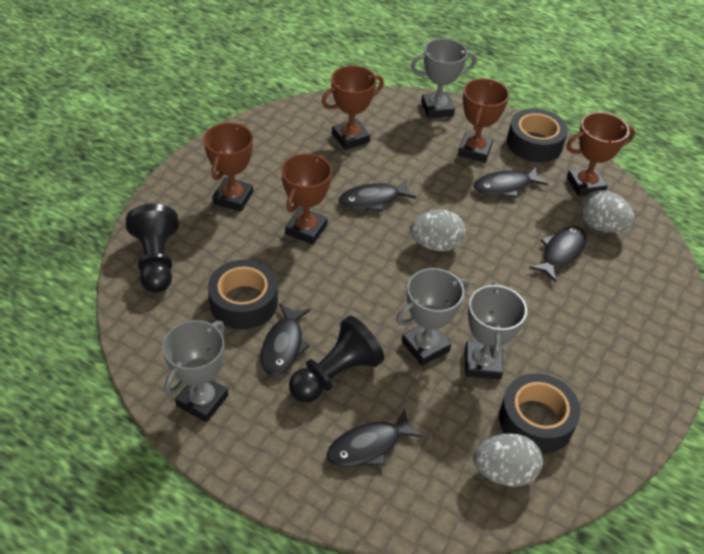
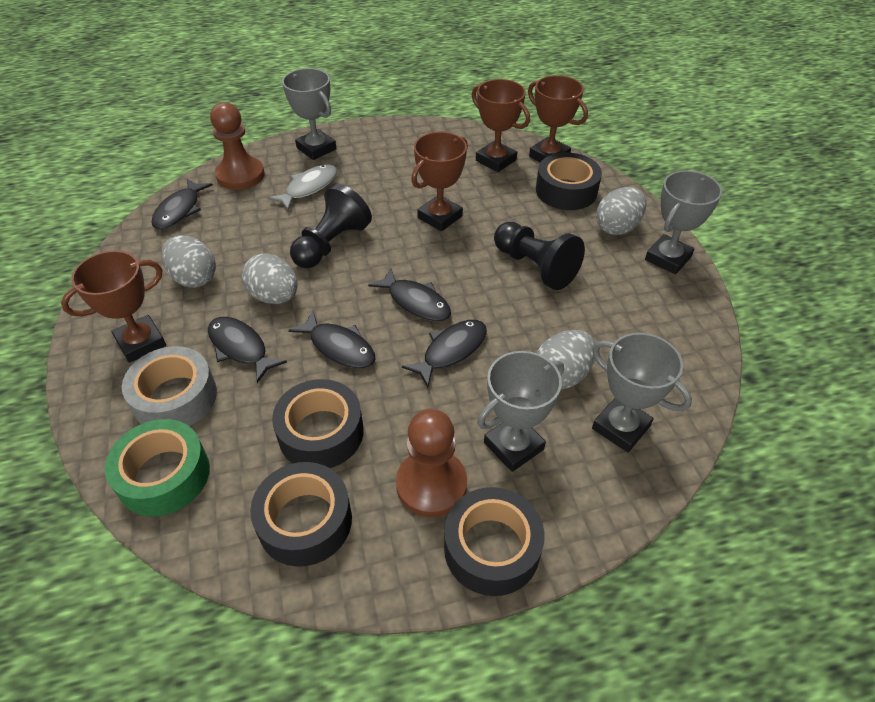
black tape: 3 -> 4
brown pawn: 0 -> 2
brown trophy: 5 -> 4
green tape: 0 -> 1
grey egg: 3 -> 4
grey fish: 0 -> 1
grey tape: 0 -> 1

